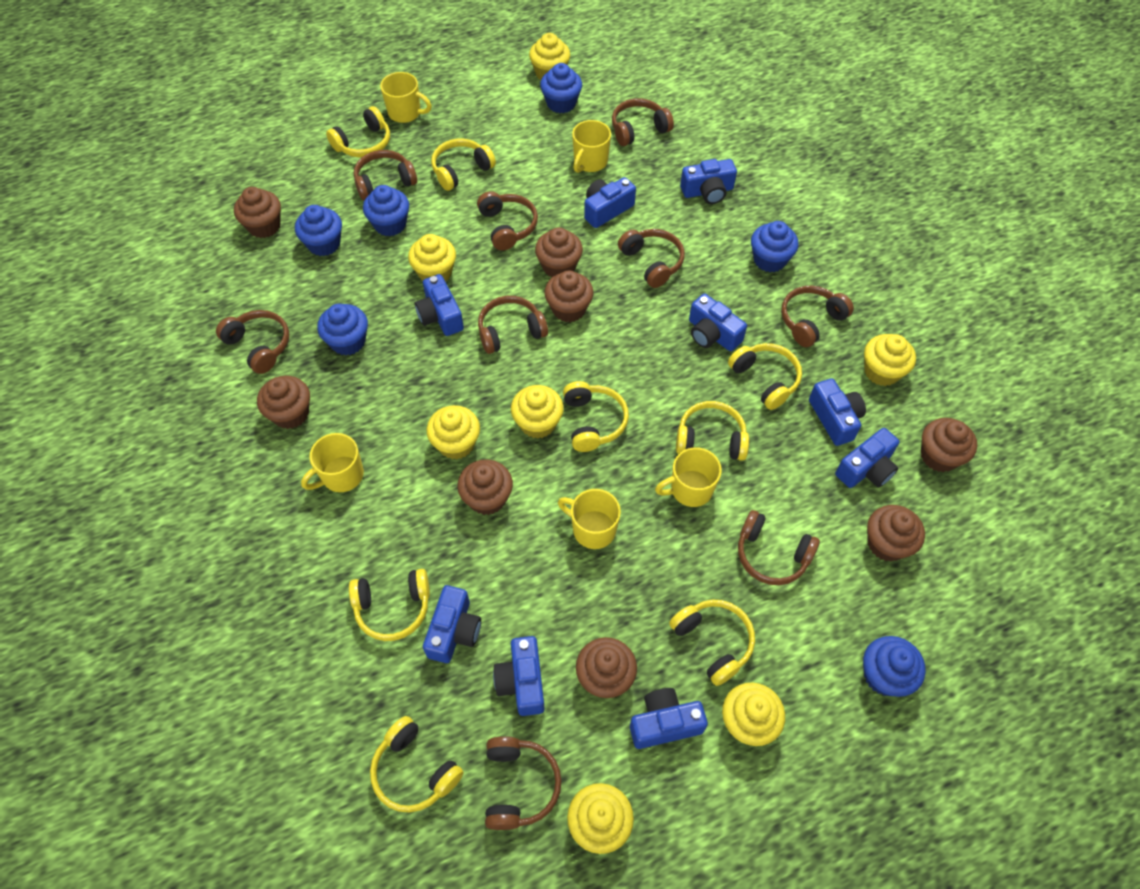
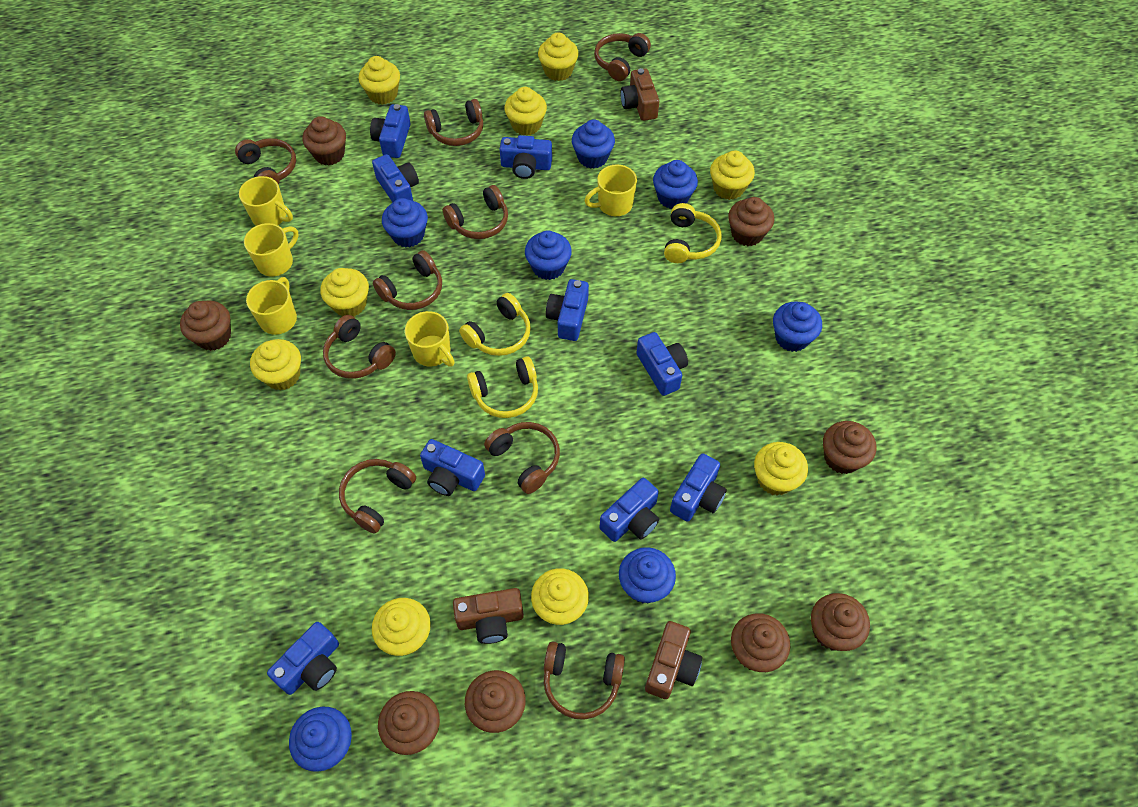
blue cupcake: 6 -> 7
brown camera: 0 -> 3
yellow cupcake: 7 -> 9
yellow headphones: 8 -> 3

